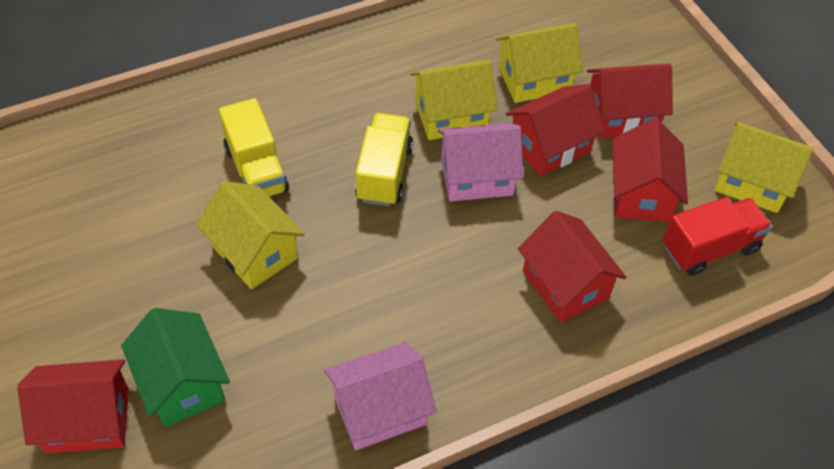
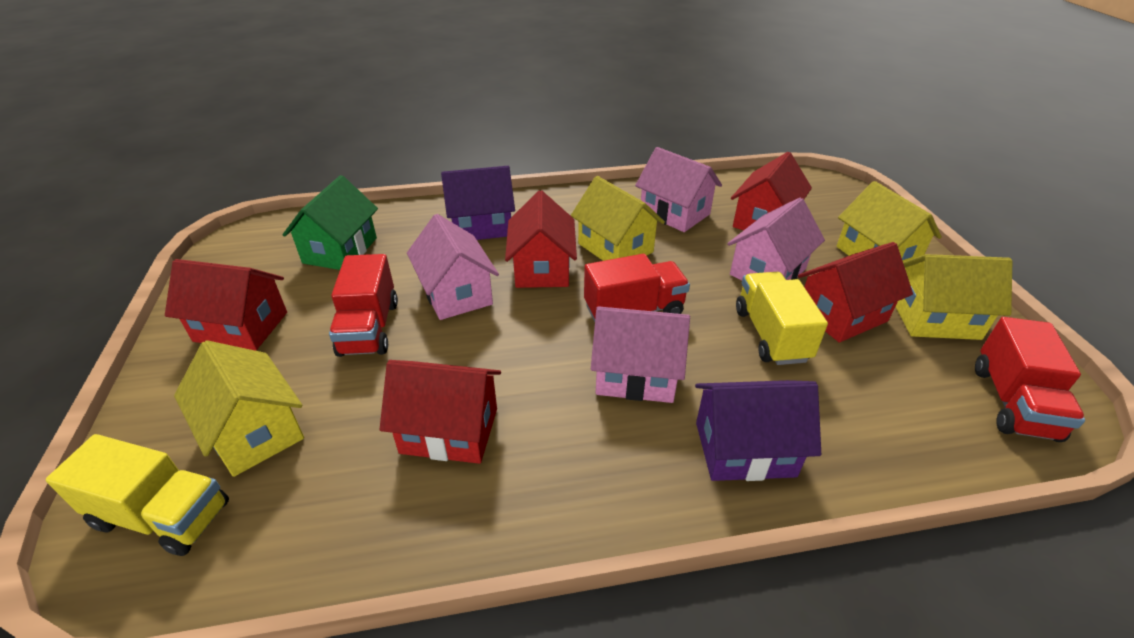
pink house: 2 -> 4
purple house: 0 -> 2
red truck: 1 -> 3

